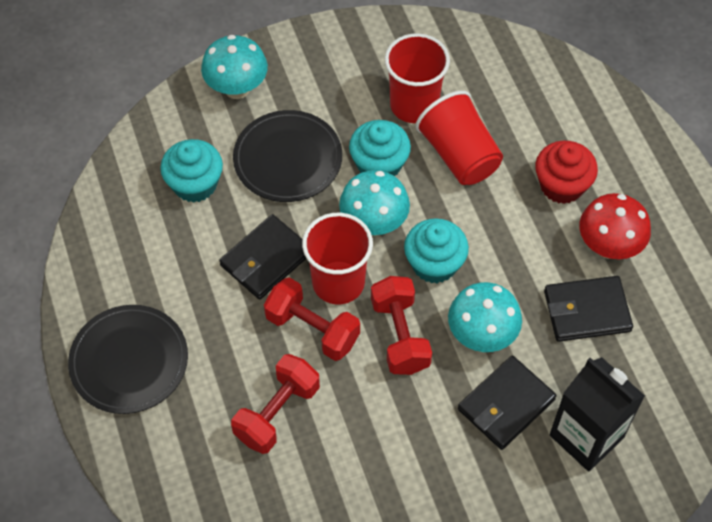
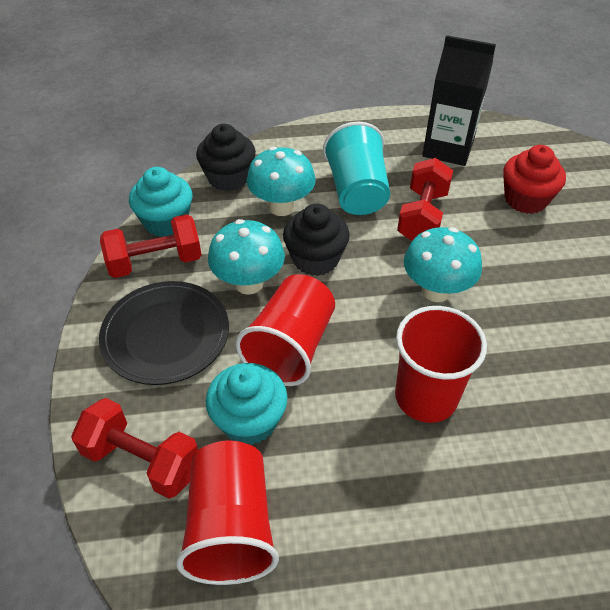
black cupcake: 0 -> 2
black plate: 2 -> 1
black wallet: 3 -> 0
red mushroom: 1 -> 0
turquoise cup: 0 -> 1
turquoise cupcake: 3 -> 2

